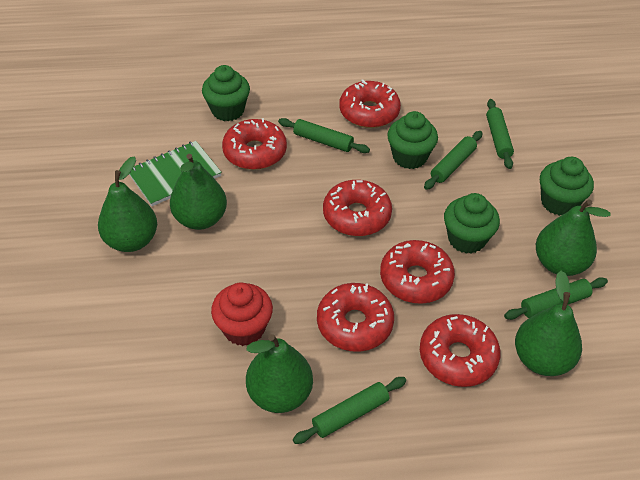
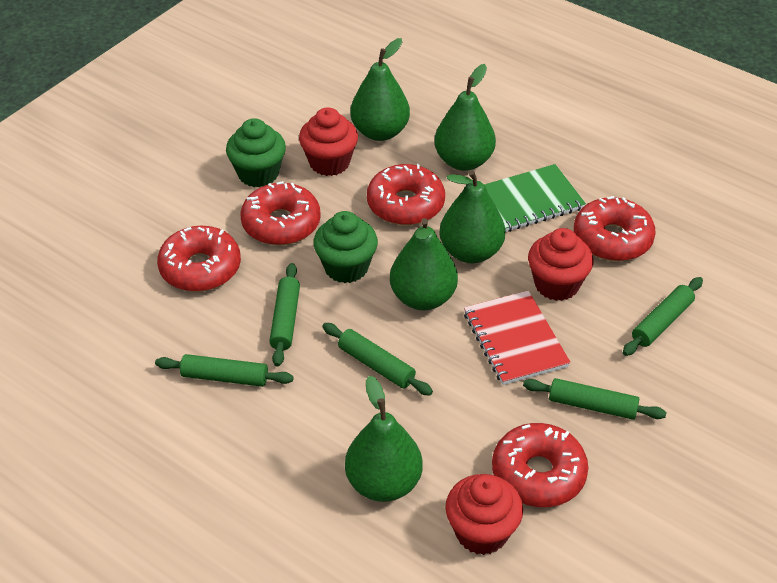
green cupcake: 4 -> 2
red cupcake: 1 -> 3
red donut: 6 -> 5
red notebook: 0 -> 1

